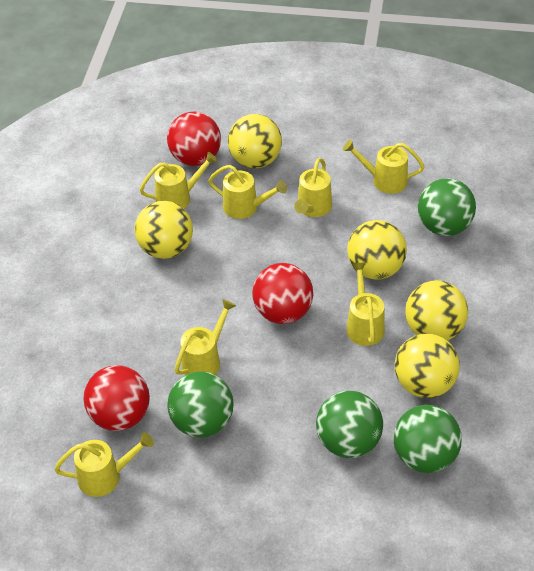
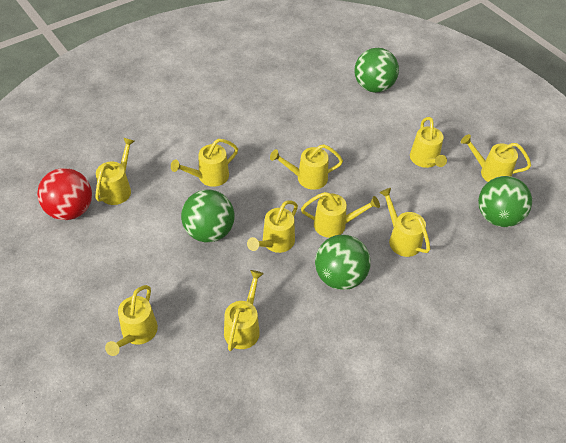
red ball: 3 -> 1
yellow ball: 5 -> 0
yellow watering can: 7 -> 10

